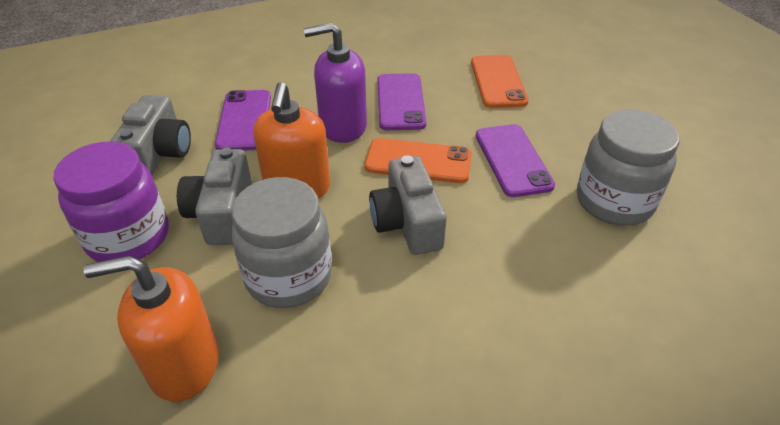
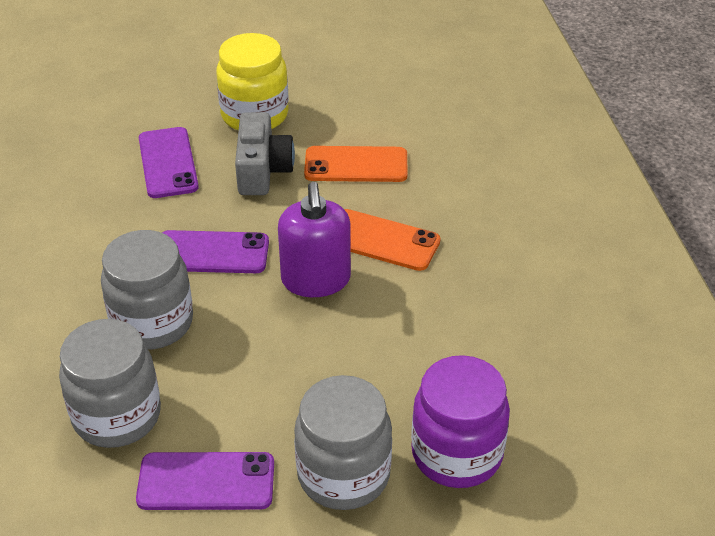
grey camera: 3 -> 1
grey jar: 2 -> 3
orange soap dispenser: 2 -> 0
yellow jar: 0 -> 1

